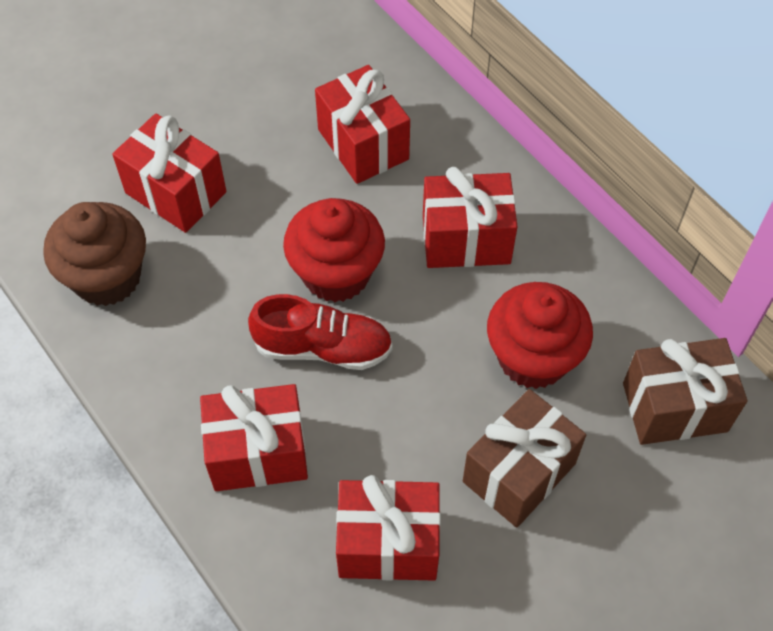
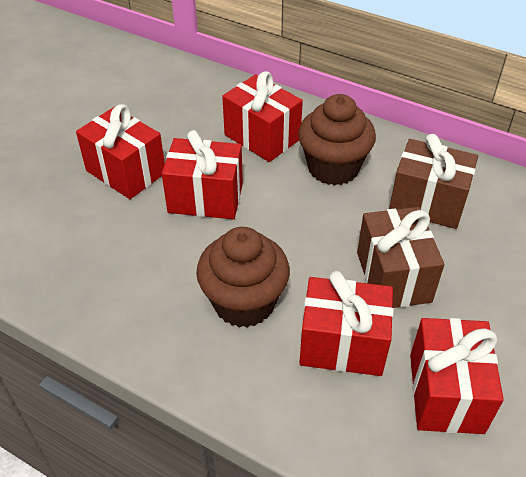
brown cupcake: 1 -> 2
red cupcake: 2 -> 0
red shoe: 1 -> 0

